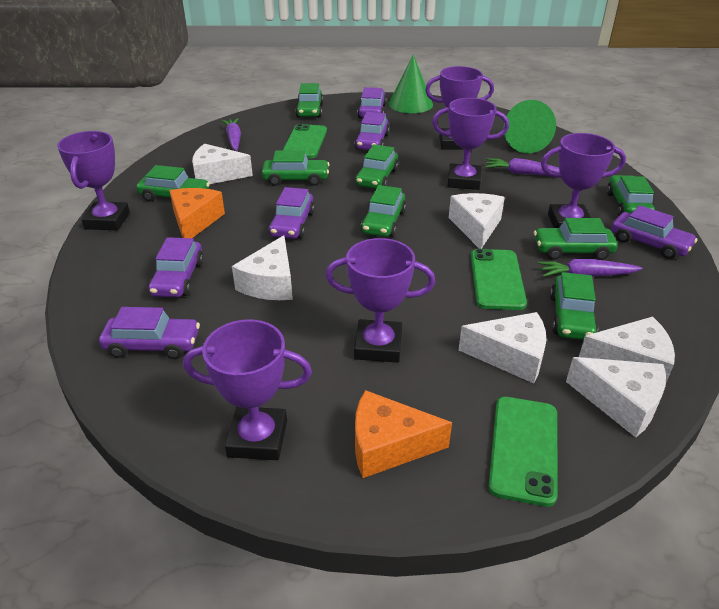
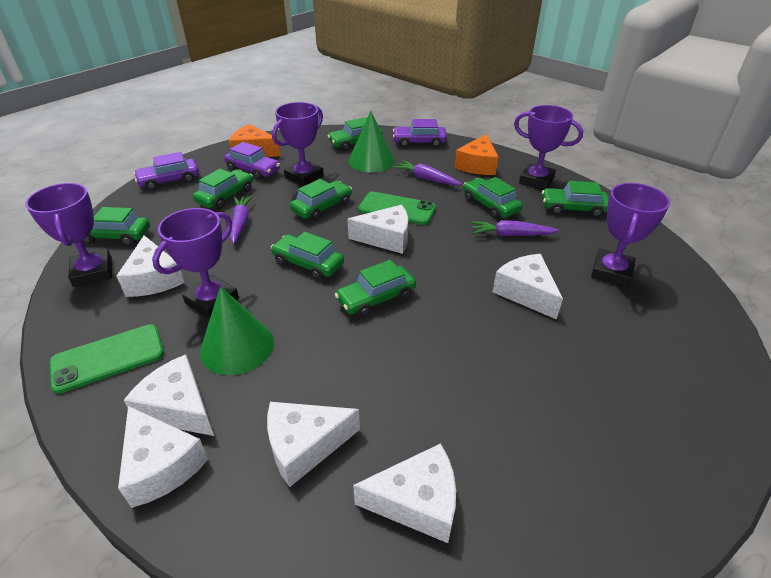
green phone: 3 -> 2
purple car: 6 -> 3
purple trophy: 6 -> 5
white cheese: 6 -> 7

